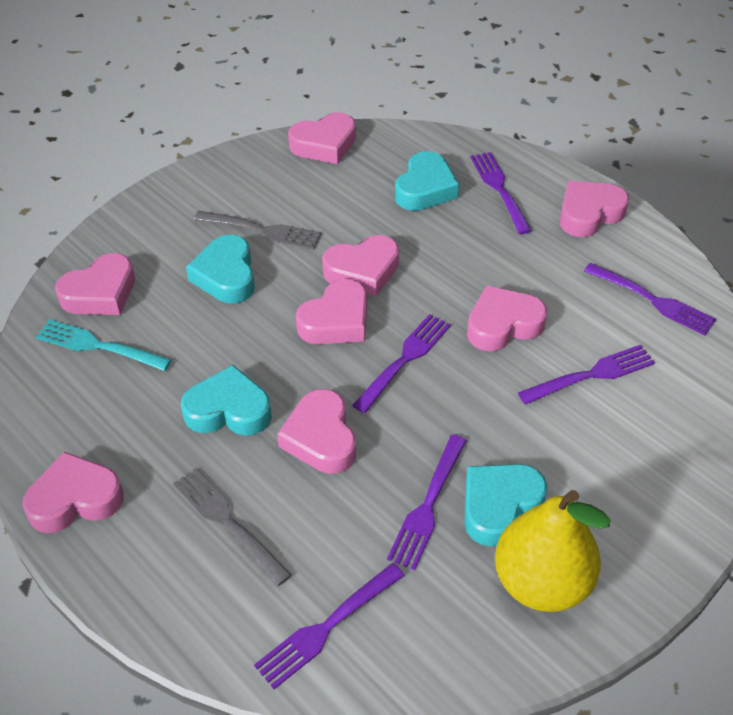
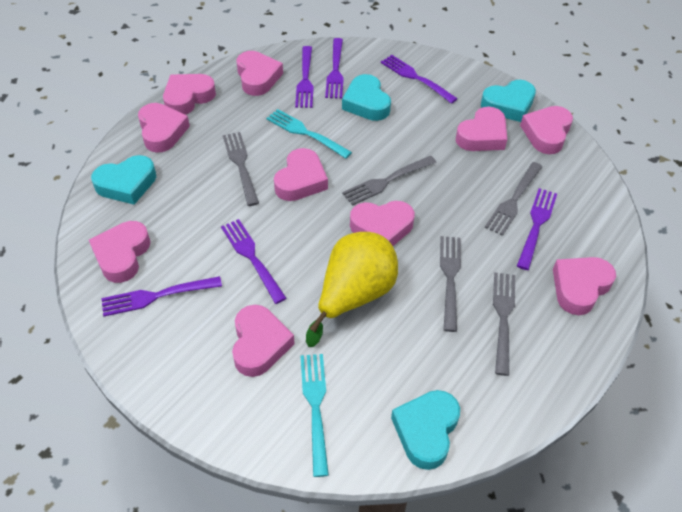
grey fork: 2 -> 5
pink heart: 8 -> 10
turquoise fork: 1 -> 2

